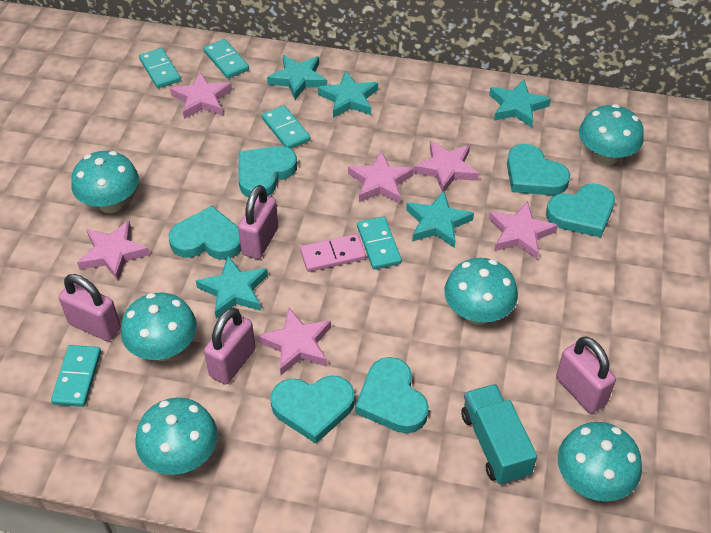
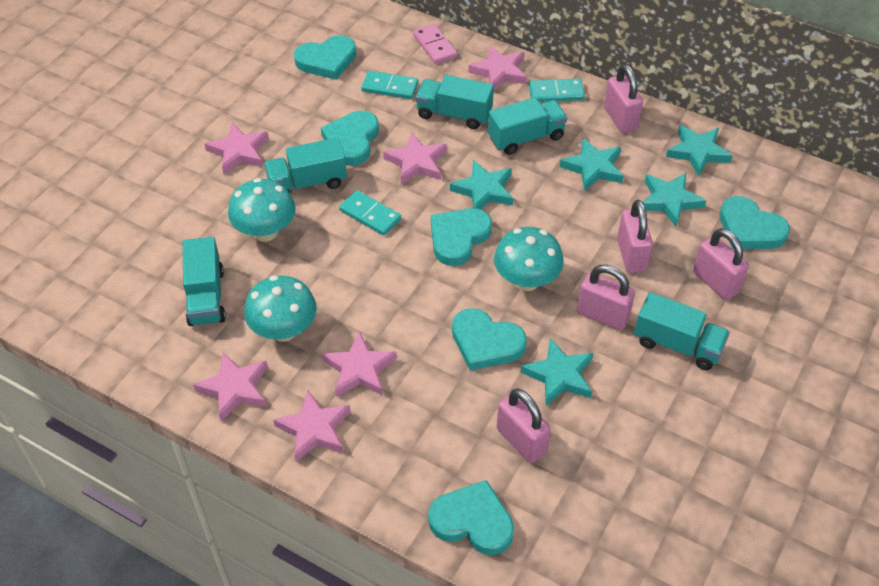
pink padlock: 4 -> 5
turquoise domino: 5 -> 3
turquoise mushroom: 6 -> 3
turquoise truck: 1 -> 5

